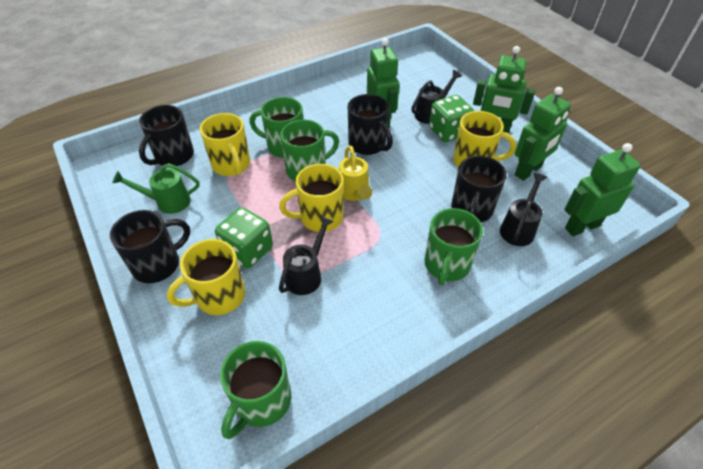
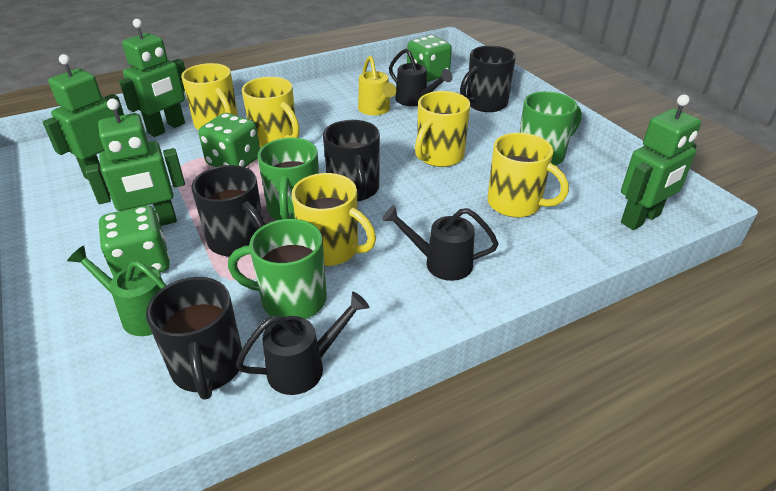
green dice: 2 -> 3
green mug: 4 -> 3
yellow mug: 4 -> 5

